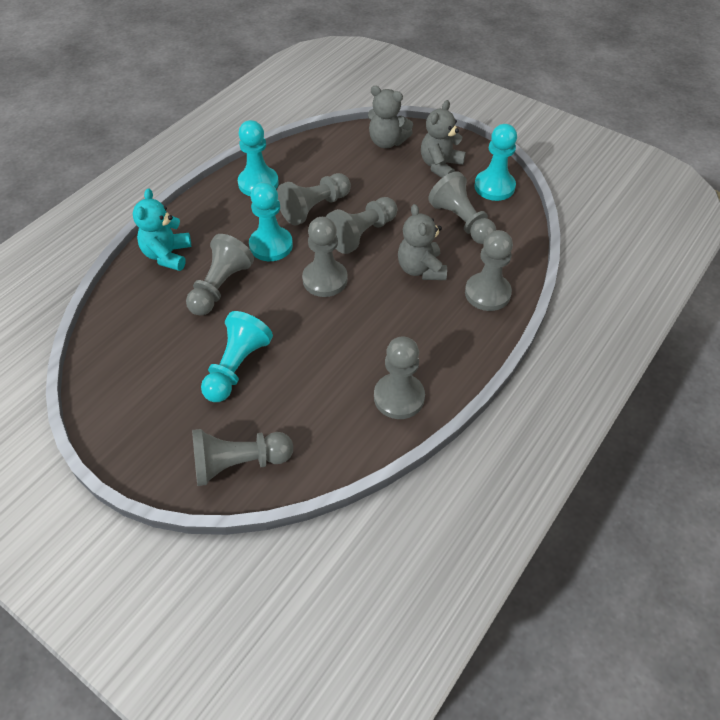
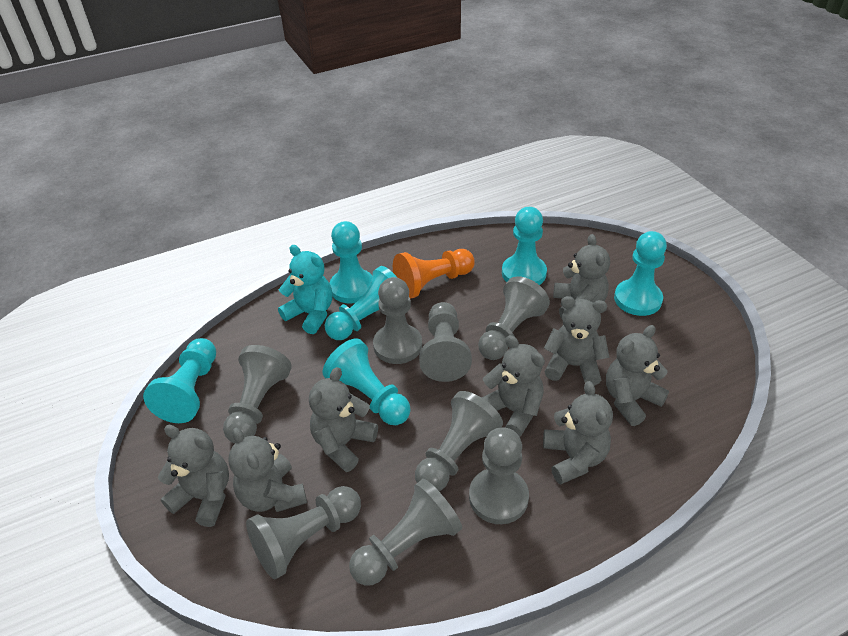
grey teddy bear: 3 -> 8
orange pawn: 0 -> 1
turquoise pawn: 4 -> 6

